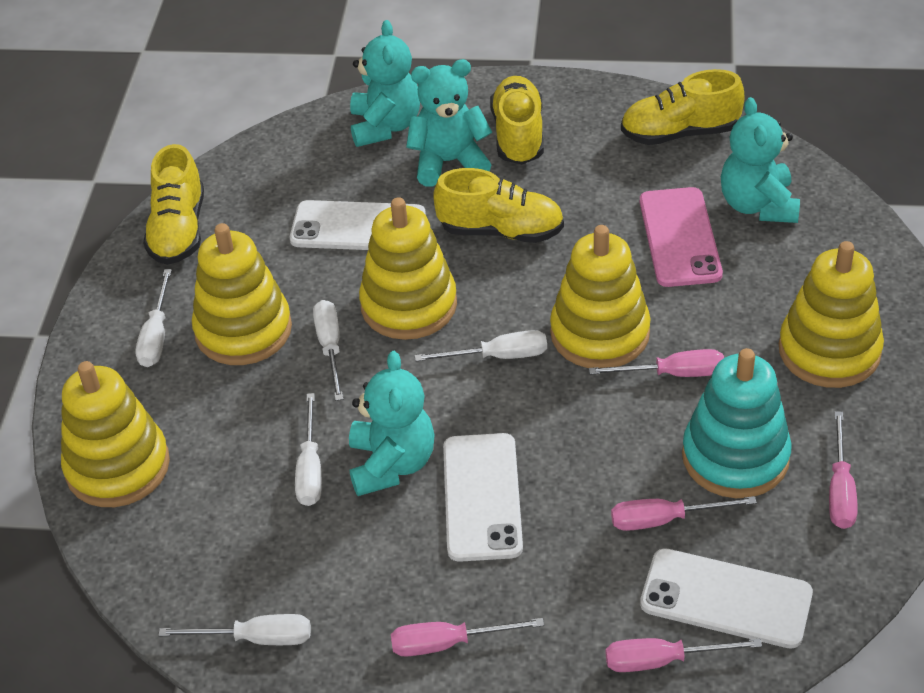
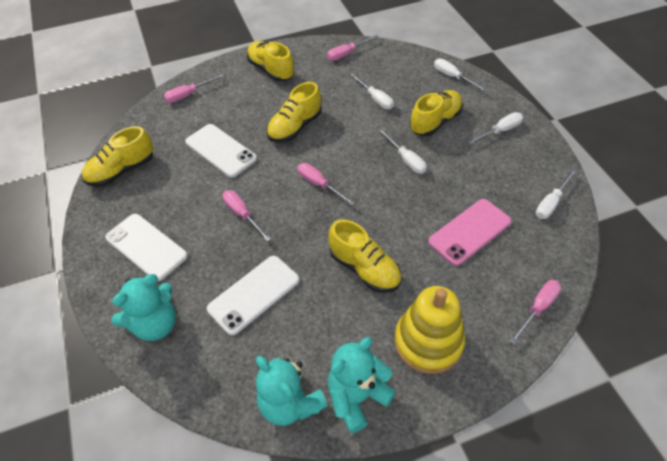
turquoise stacking toy: 1 -> 0
turquoise teddy bear: 4 -> 3
yellow shoe: 4 -> 5
yellow stacking toy: 5 -> 1

